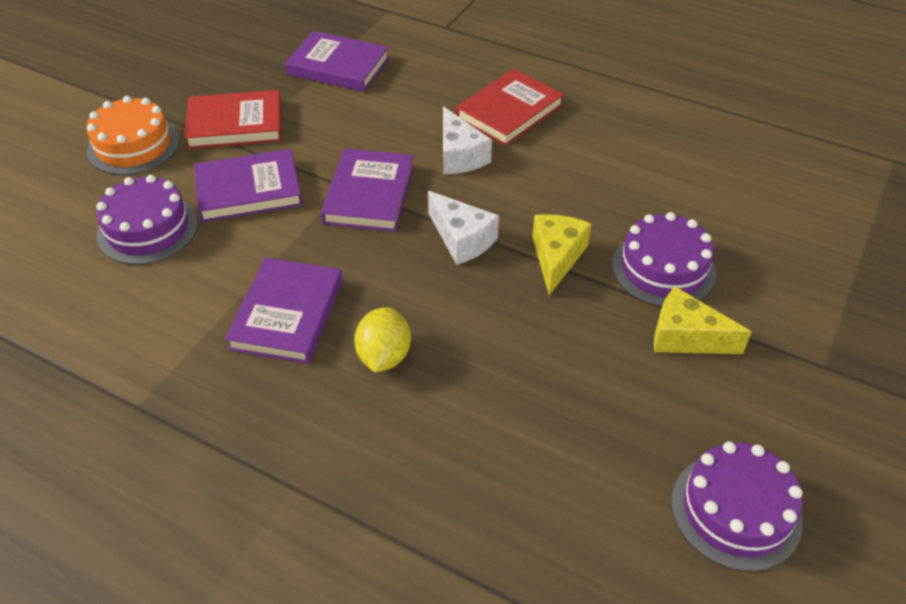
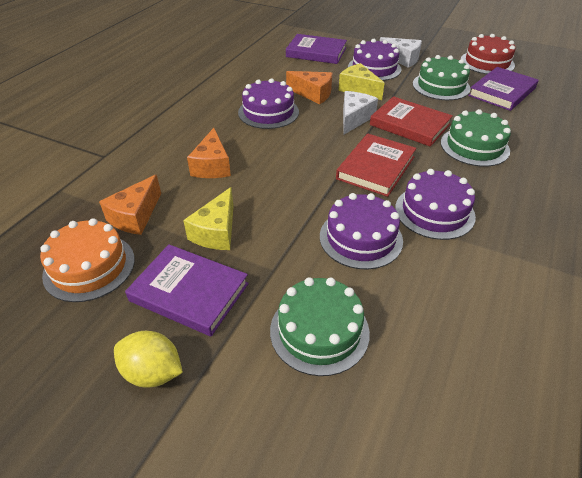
green cake: 0 -> 3
orange cheese: 0 -> 3
purple book: 4 -> 3
purple cake: 3 -> 4
red cake: 0 -> 1

